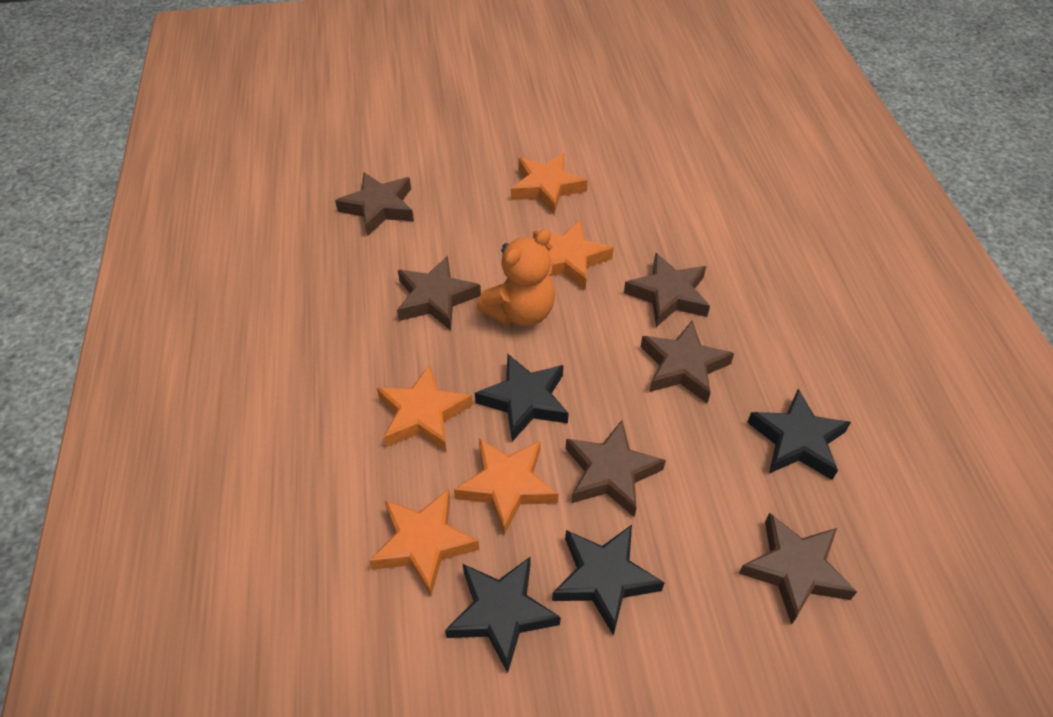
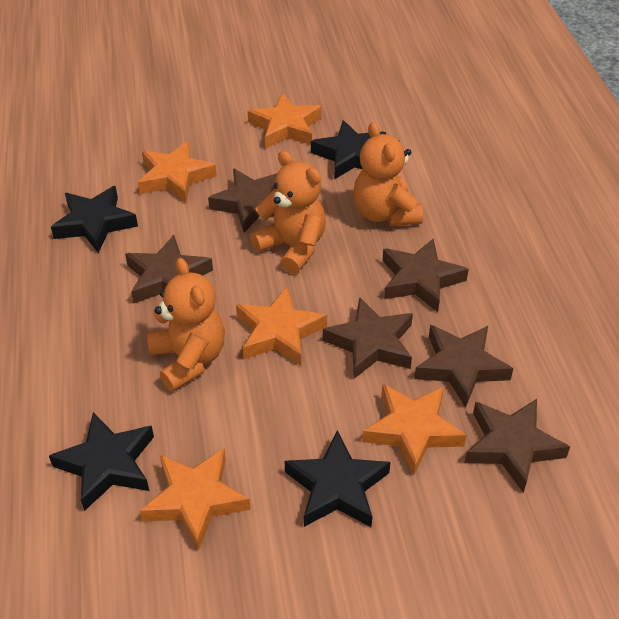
orange teddy bear: 1 -> 3

